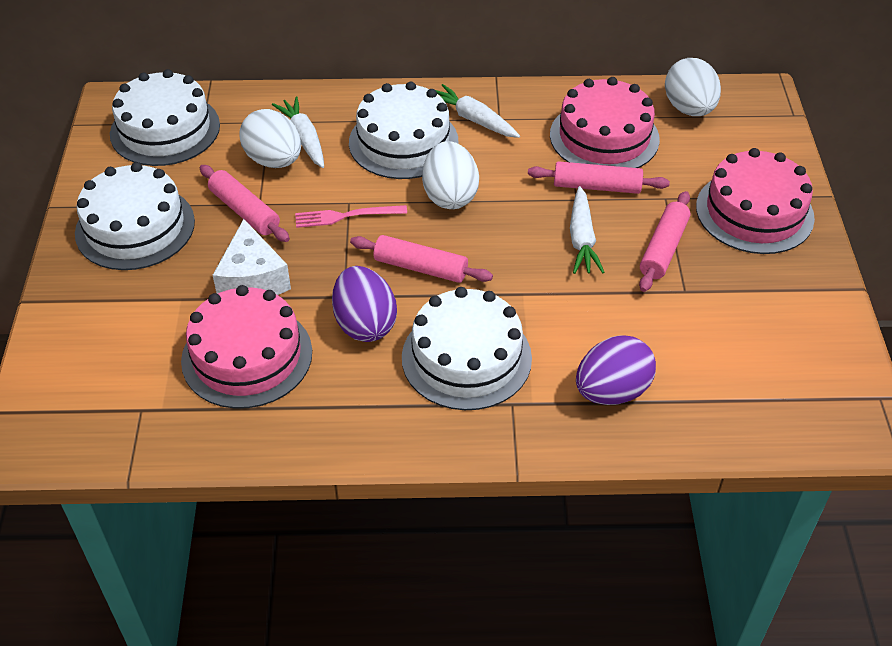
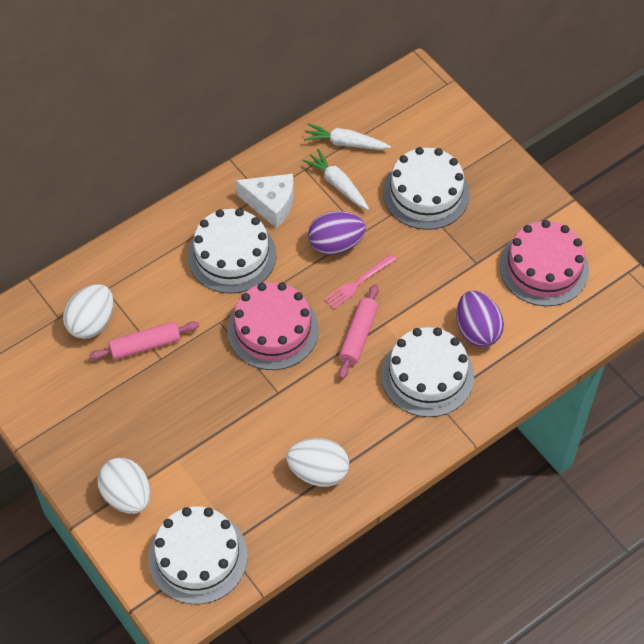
pink cake: 3 -> 2
pink rolling pin: 4 -> 2
white carrot: 3 -> 2

